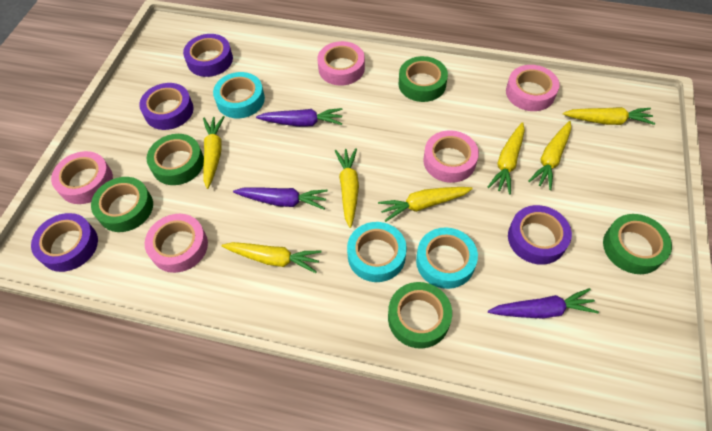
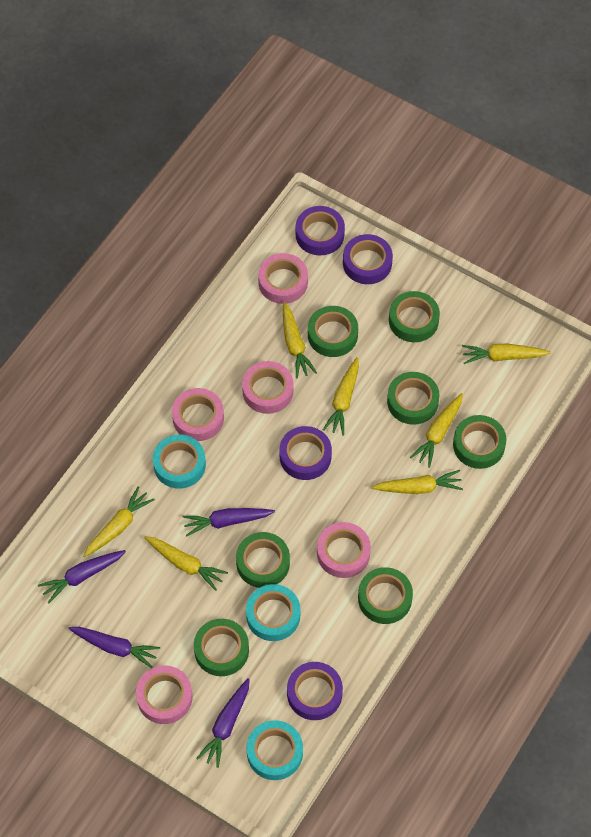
green tape: 5 -> 7
purple carrot: 3 -> 4

